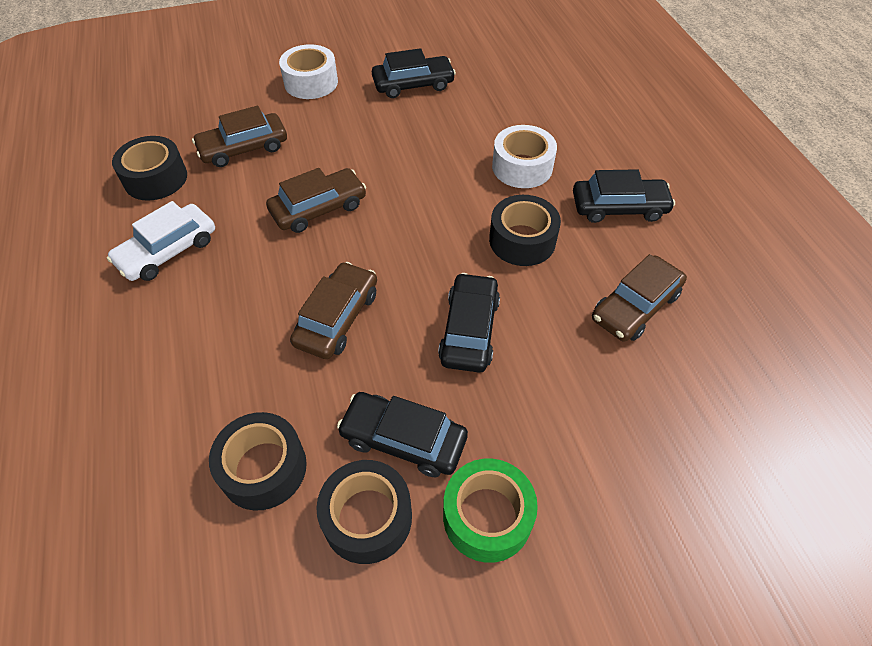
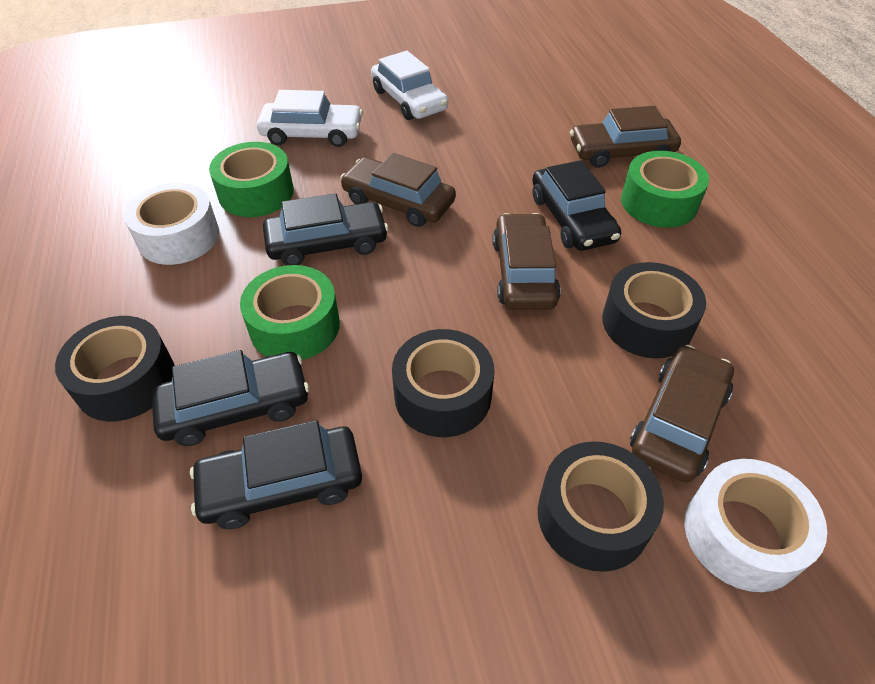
green tape: 1 -> 3
white car: 1 -> 2

